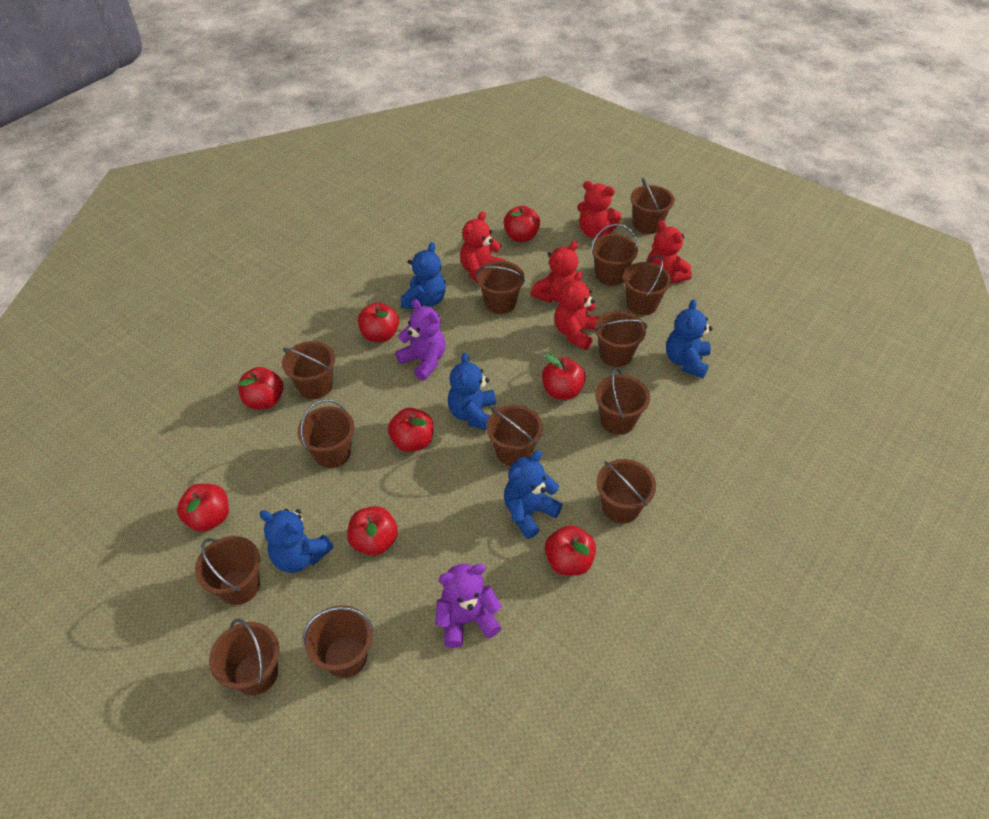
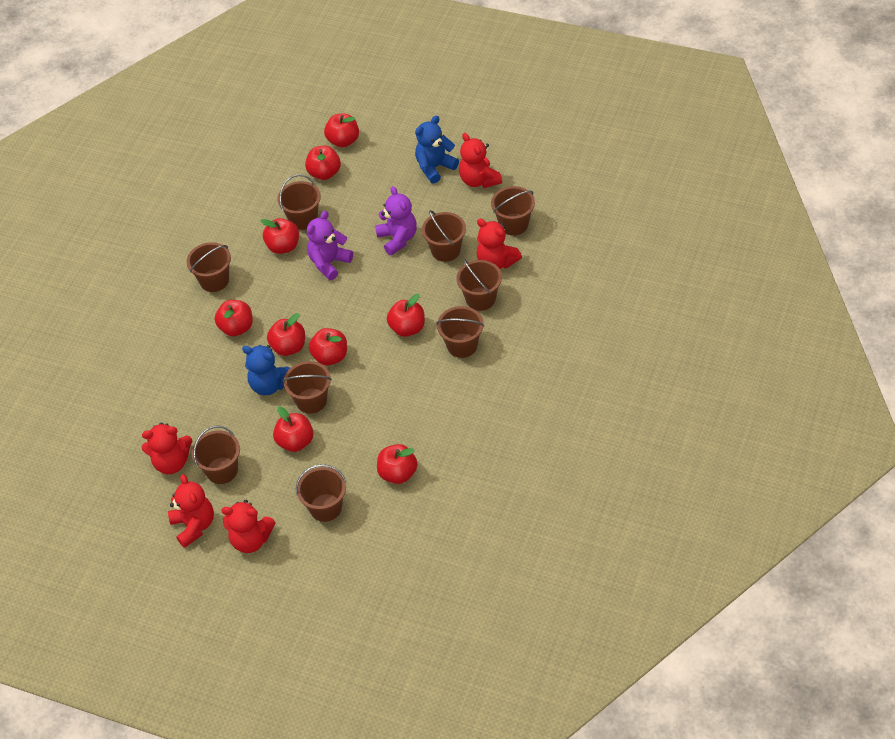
blue teddy bear: 5 -> 2
brown bucket: 13 -> 9
red apple: 8 -> 9

